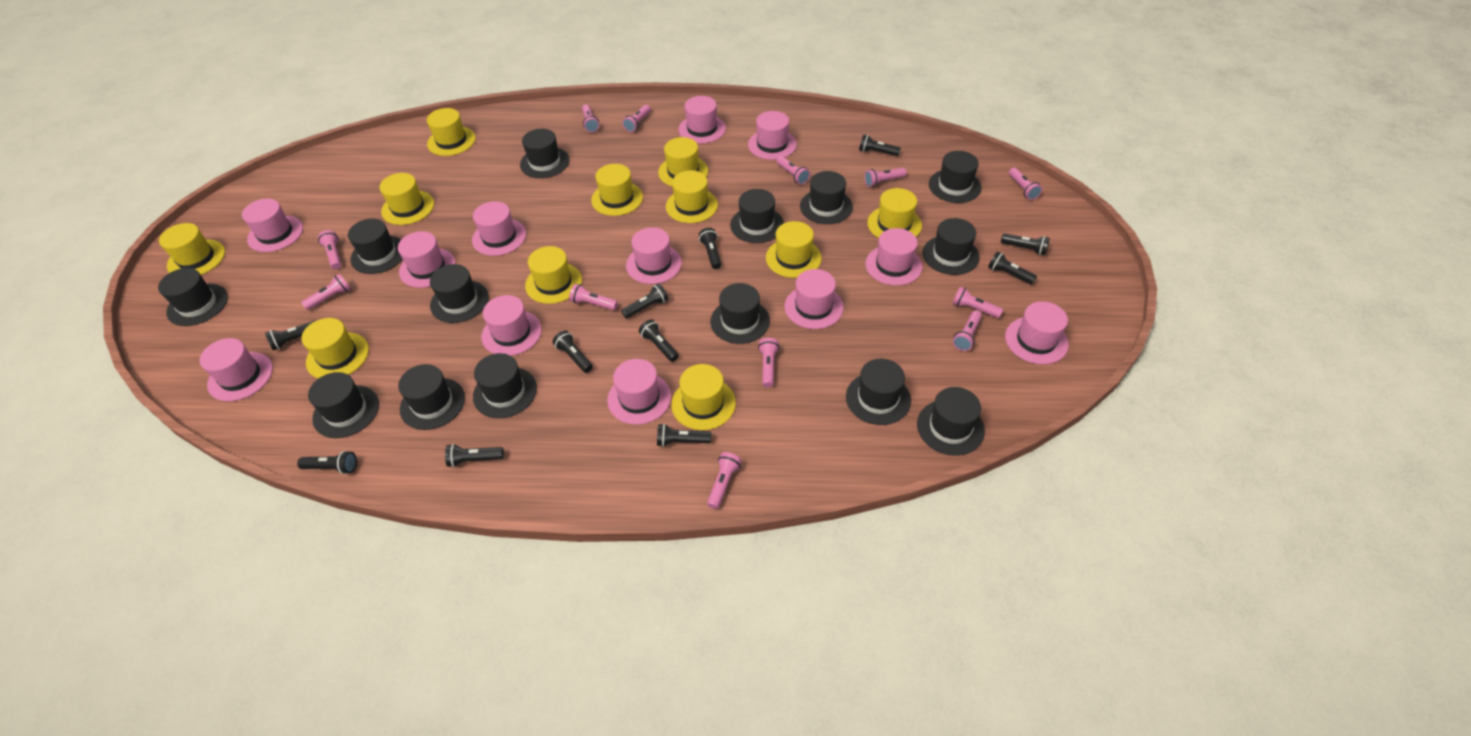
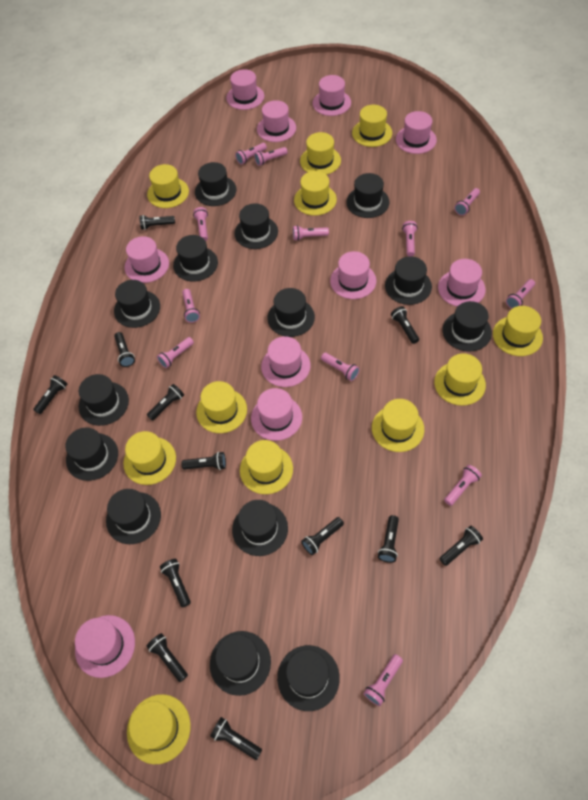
black flashlight: 11 -> 12
pink hat: 12 -> 10

